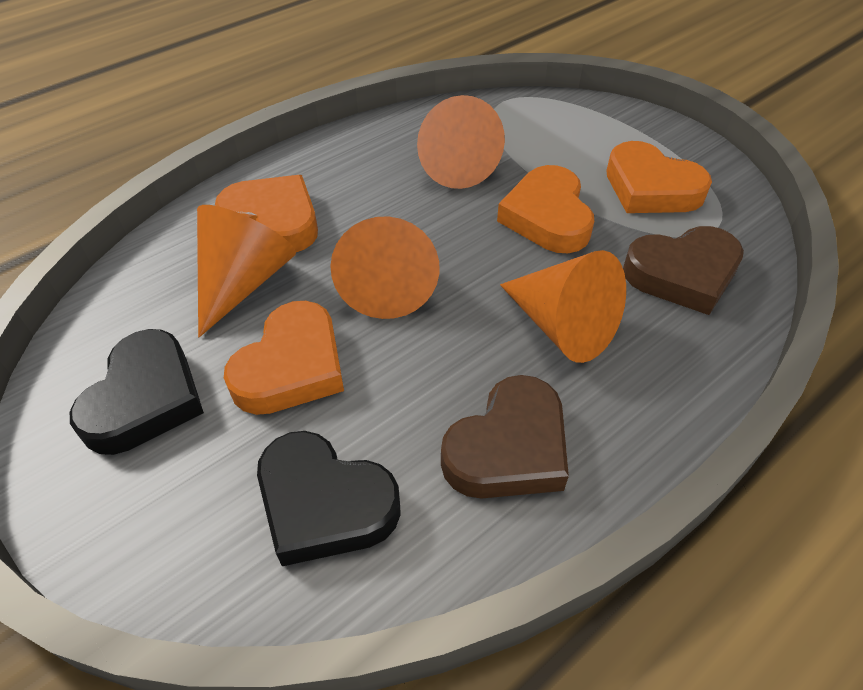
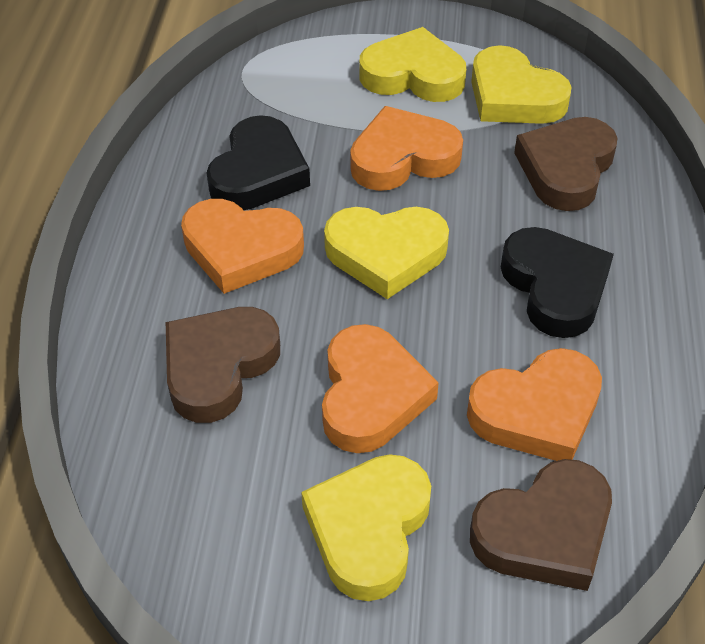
brown heart: 2 -> 3
orange cone: 4 -> 0
yellow heart: 0 -> 4

